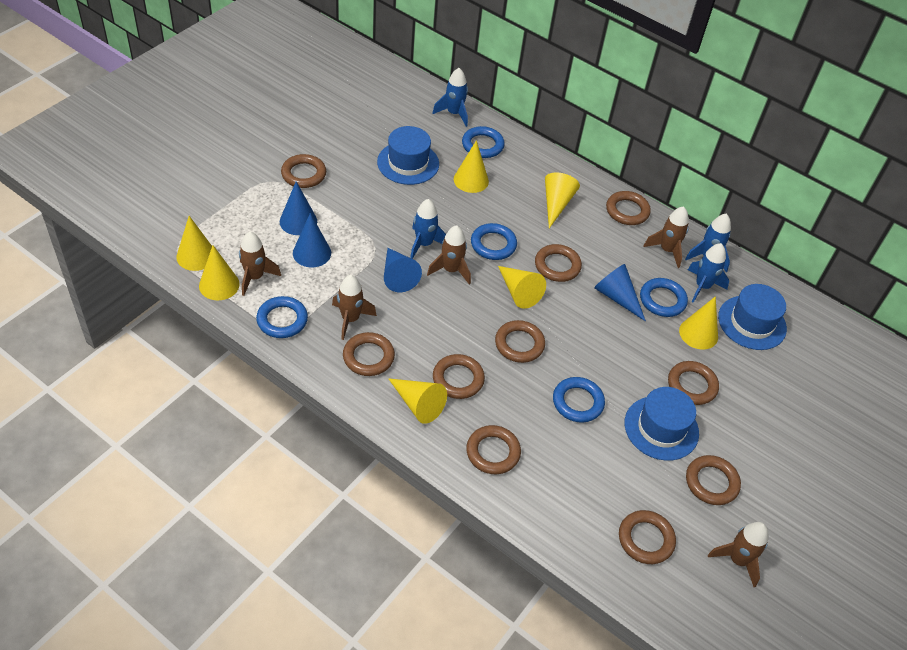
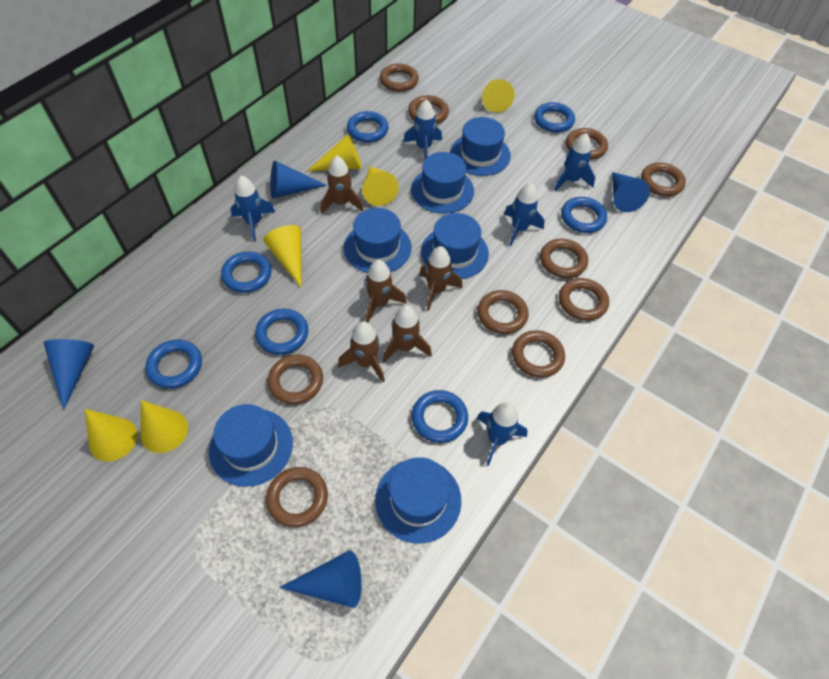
blue hat: 3 -> 6
blue ring: 5 -> 7
blue rocket: 4 -> 5
yellow cone: 7 -> 6

